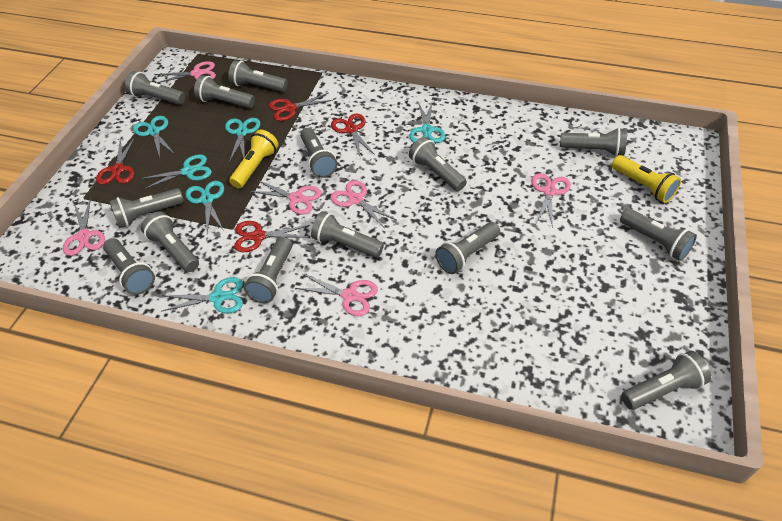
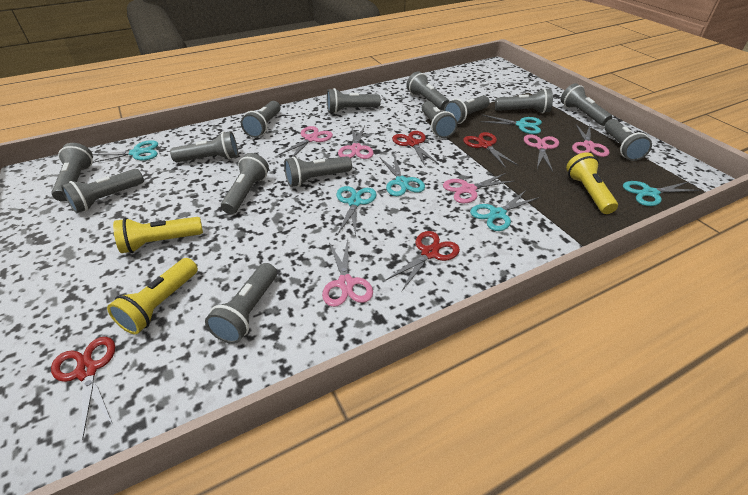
yellow flashlight: 2 -> 3

